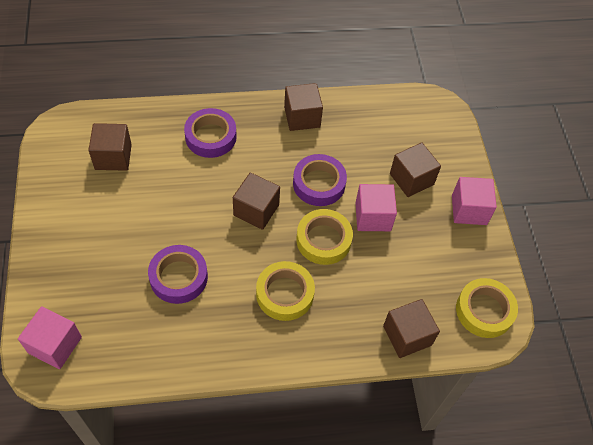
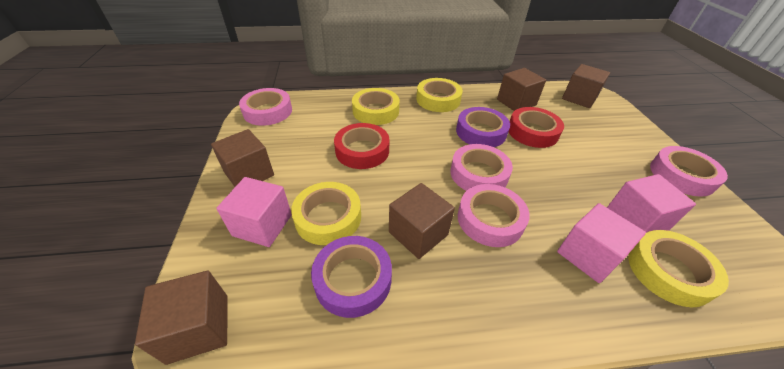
pink tape: 0 -> 4
purple tape: 3 -> 2
red tape: 0 -> 2
yellow tape: 3 -> 4

